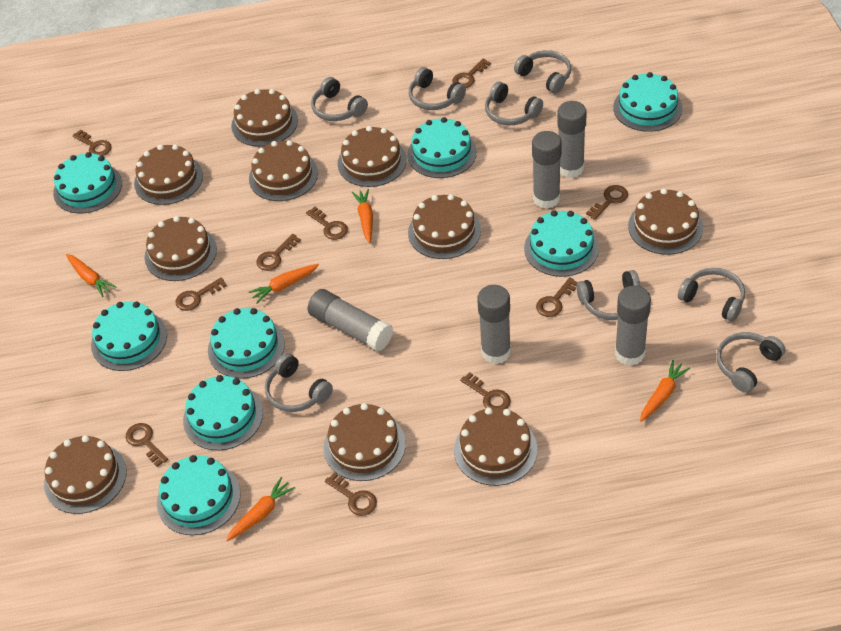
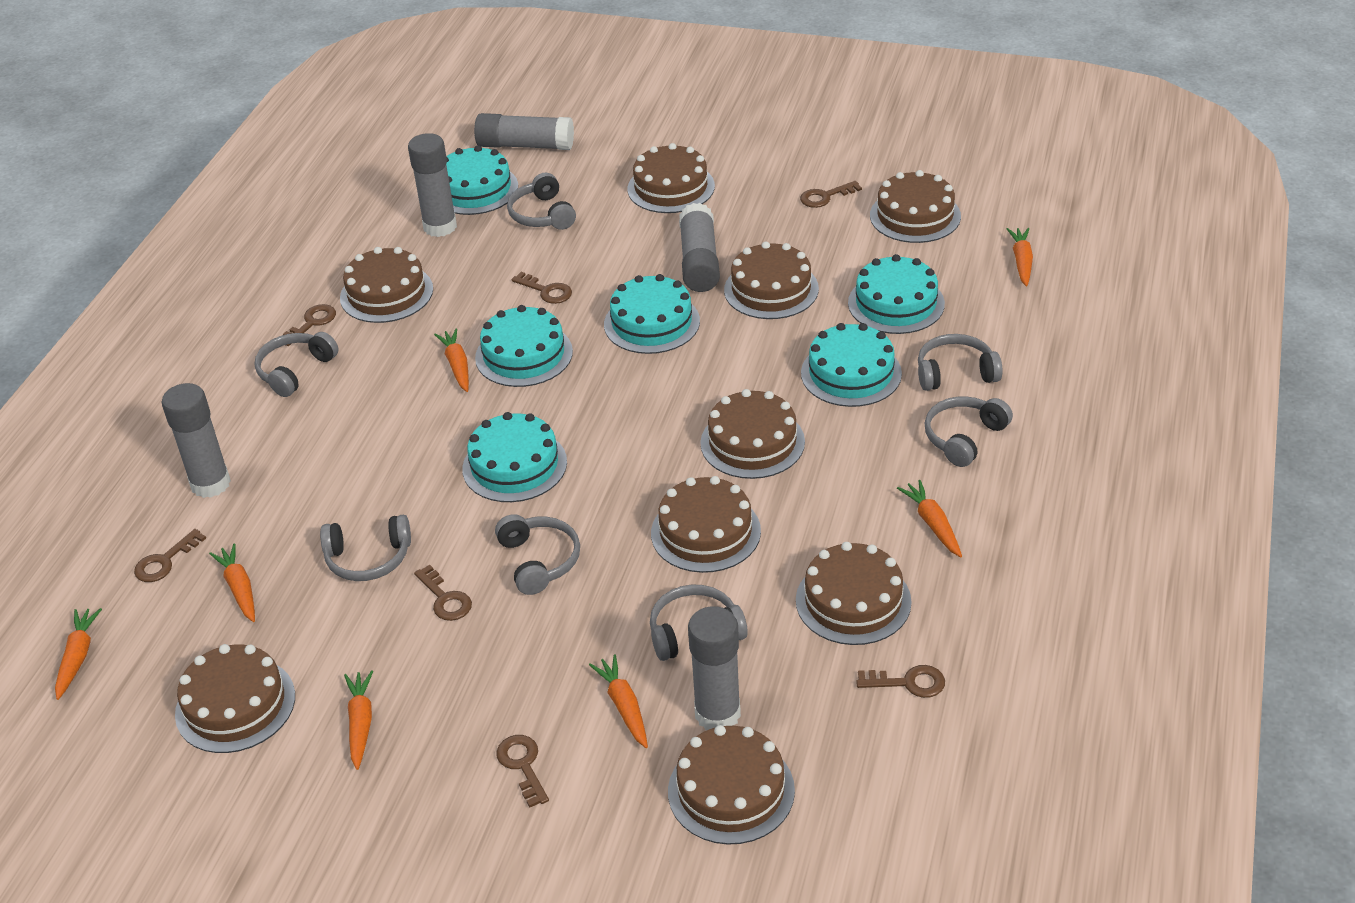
brown cake: 10 -> 9
brown key: 10 -> 7
grey headphones: 8 -> 7
orange carrot: 5 -> 7
turquoise cake: 8 -> 6

